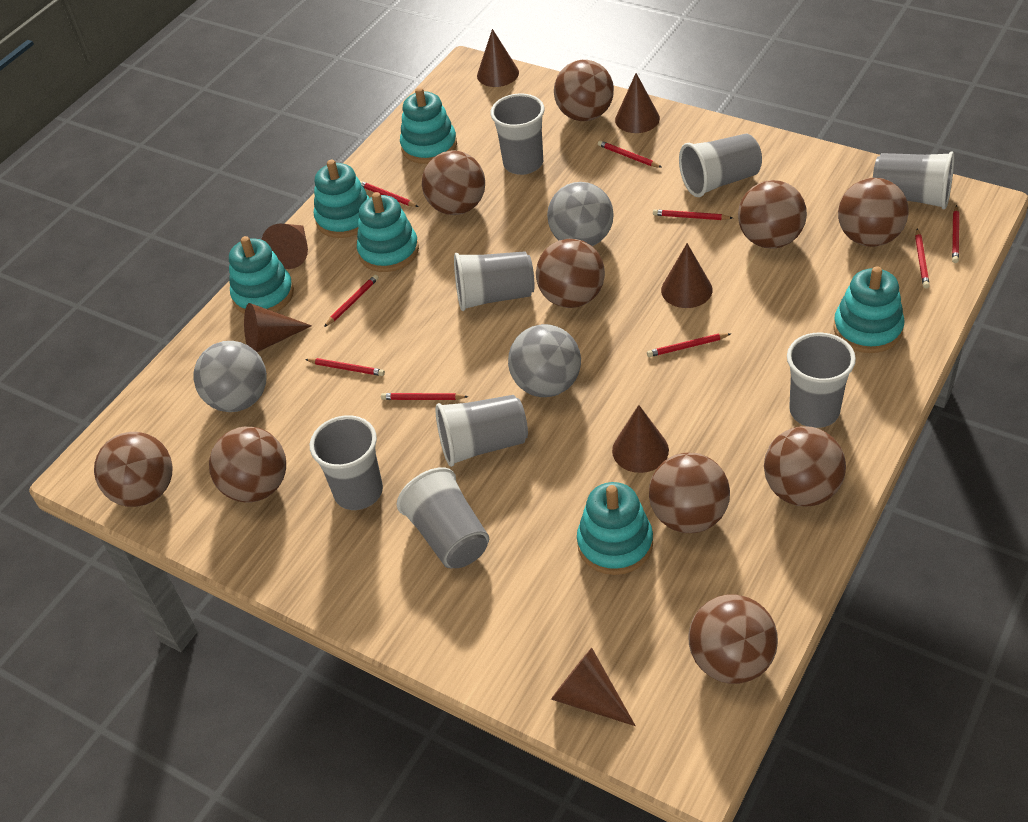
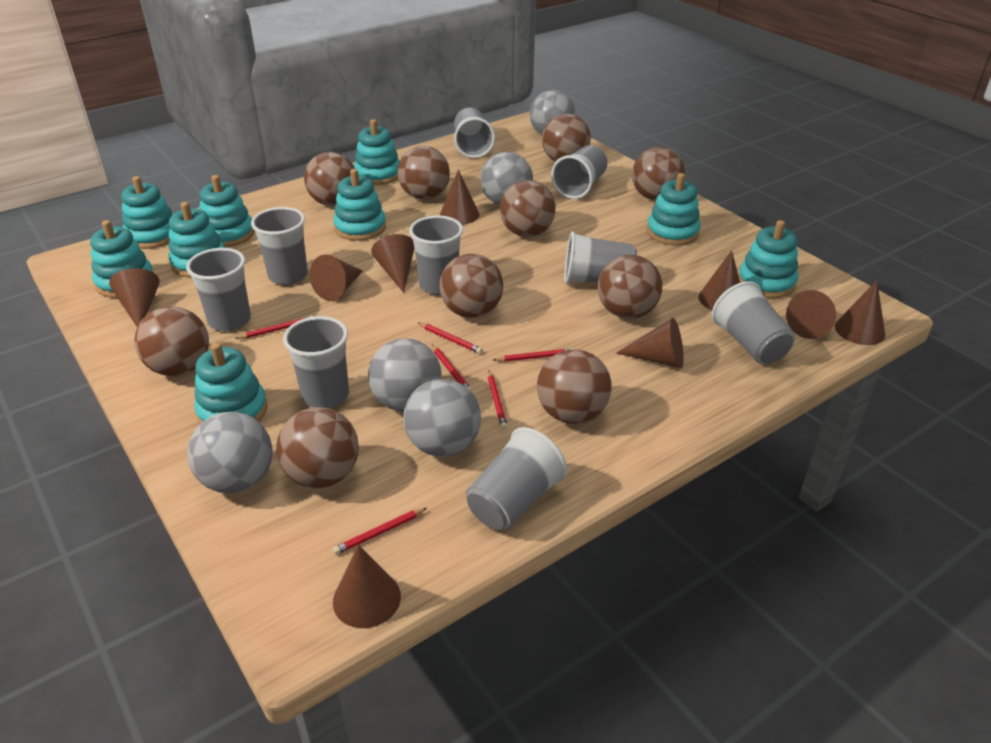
brown cone: 7 -> 9
grey ball: 3 -> 5
grey cup: 8 -> 9
red pencil: 9 -> 6
turquoise stacking toy: 6 -> 9

